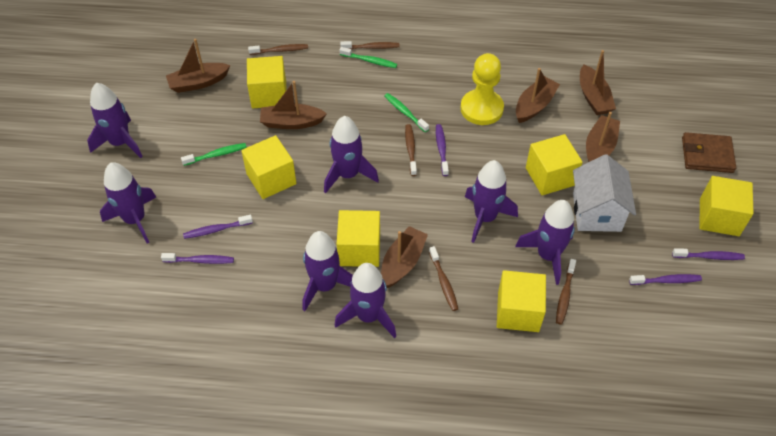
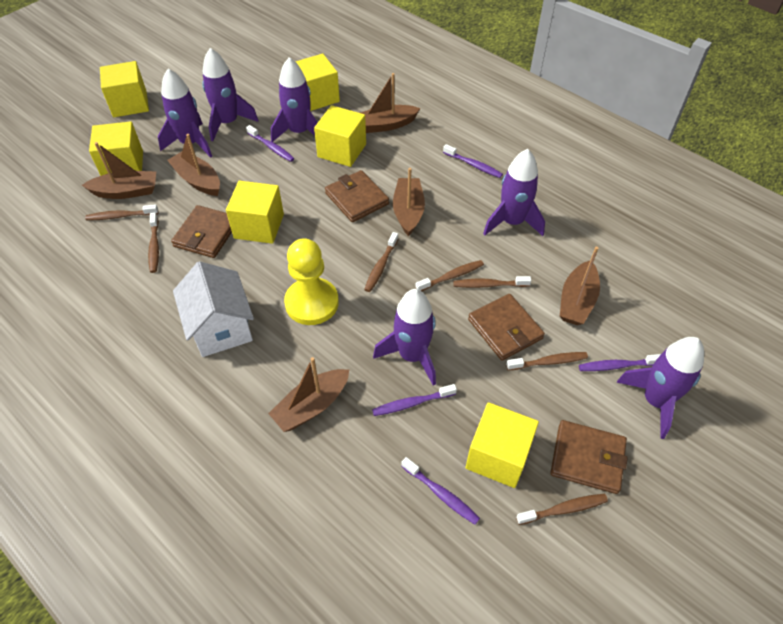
brown toothbrush: 5 -> 7
brown wallet: 1 -> 4
green toothbrush: 3 -> 0
purple rocket: 7 -> 6

